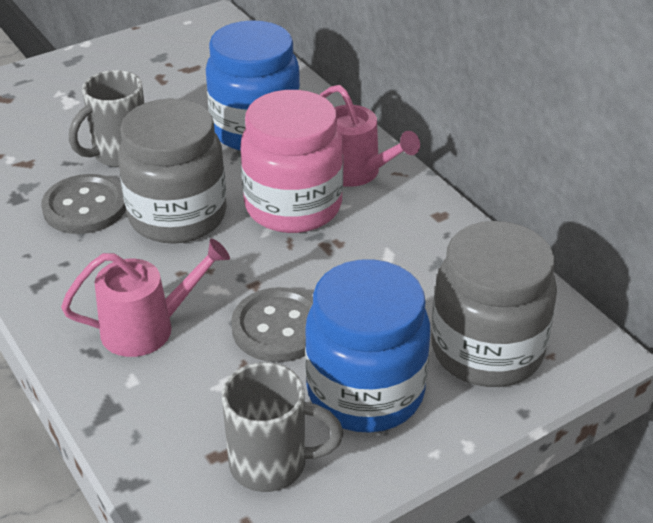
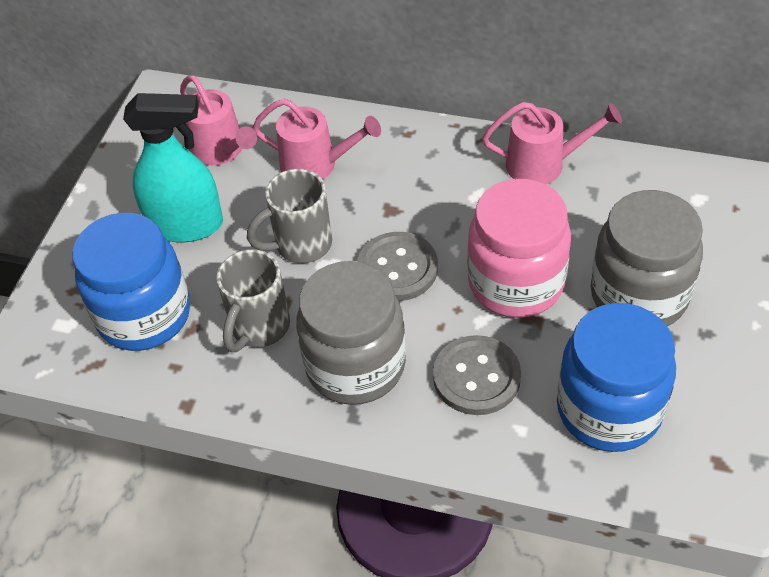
pink watering can: 2 -> 3
turquoise spray bottle: 0 -> 1

